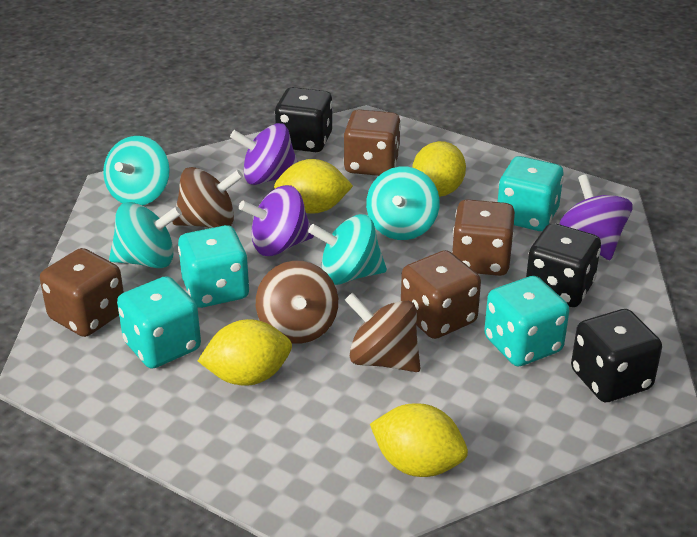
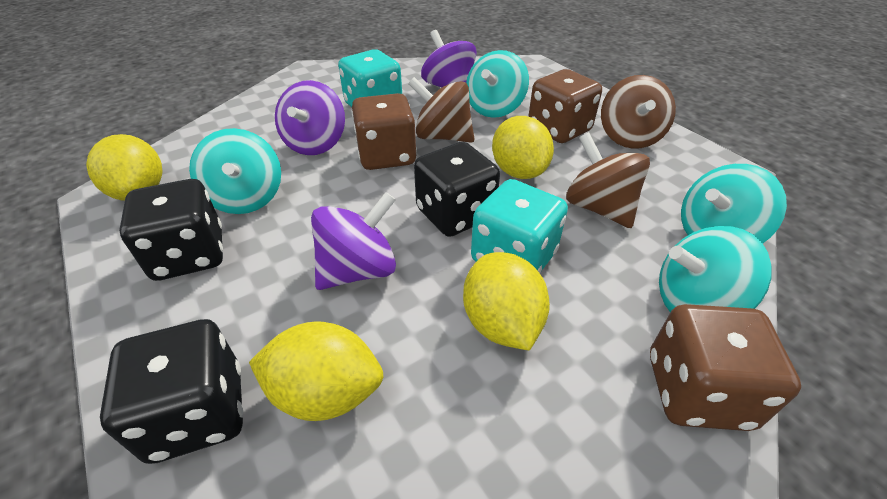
brown dice: 4 -> 3
turquoise dice: 4 -> 2

